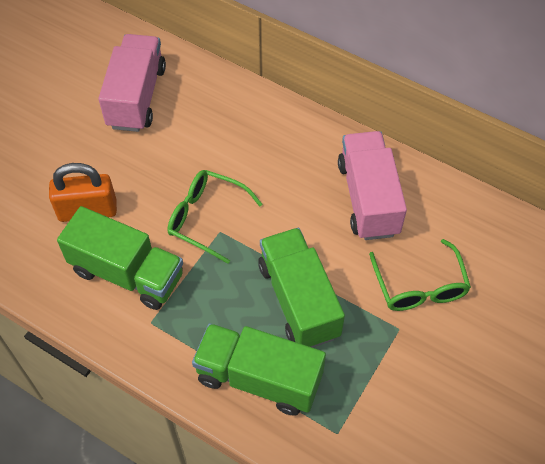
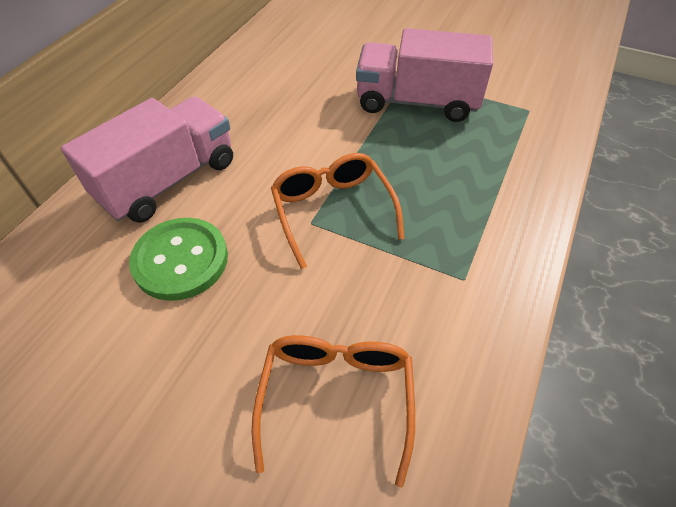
green button: 0 -> 1
green glasses: 2 -> 0
green truck: 3 -> 0
orange glasses: 0 -> 2
orange padlock: 1 -> 0

